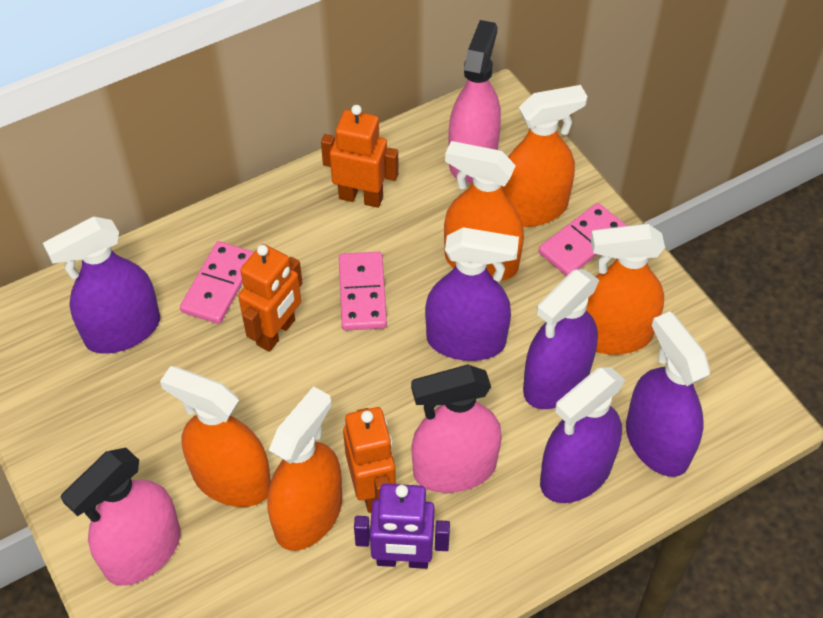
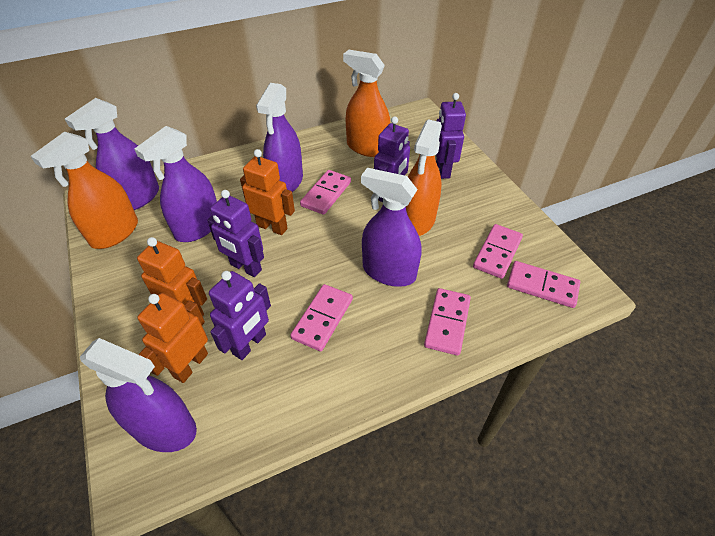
orange spray bottle: 5 -> 3
pink domino: 3 -> 5
pink spray bottle: 3 -> 0
purple robot: 1 -> 4

